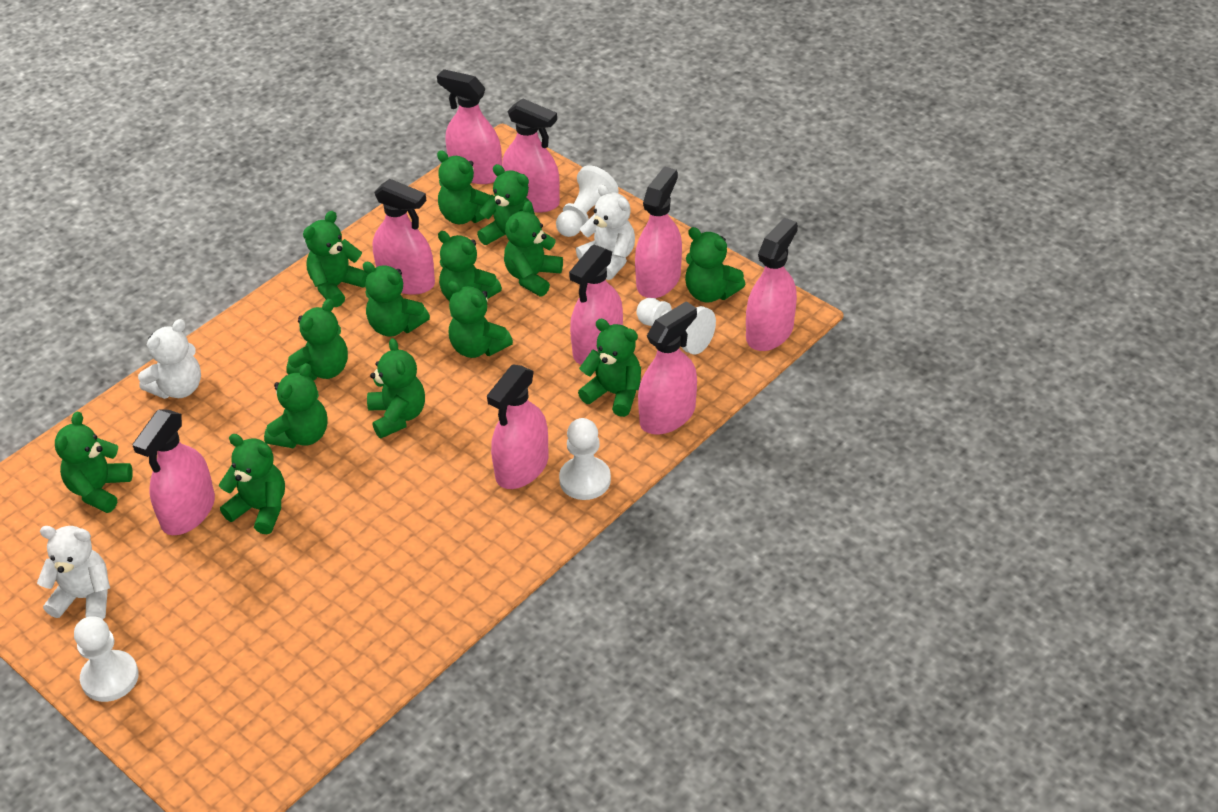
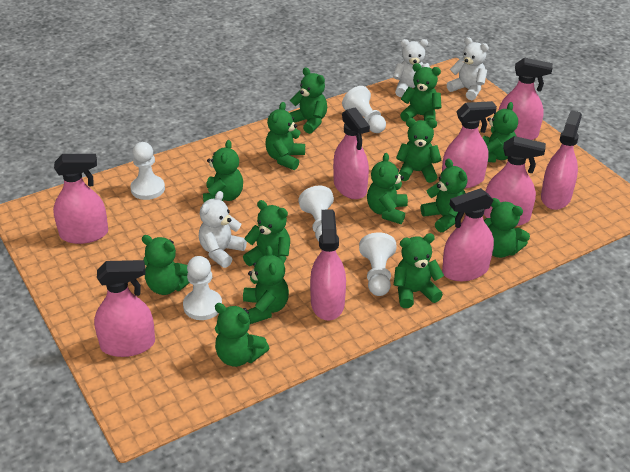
white pawn: 4 -> 5

